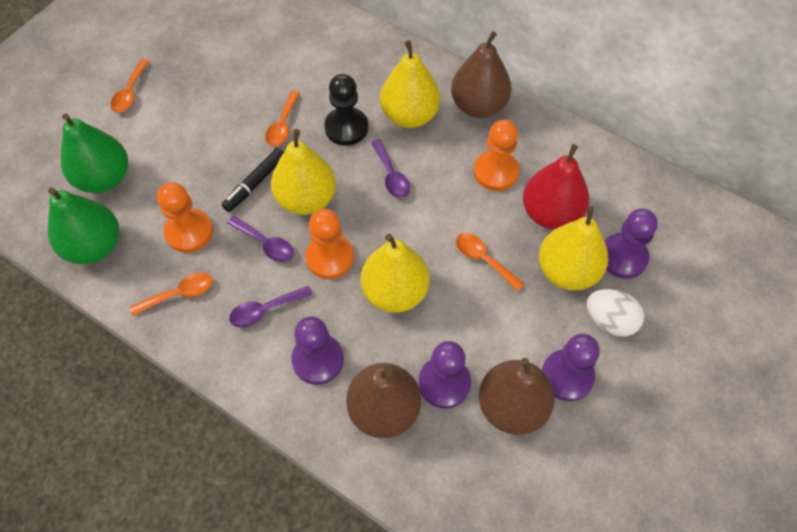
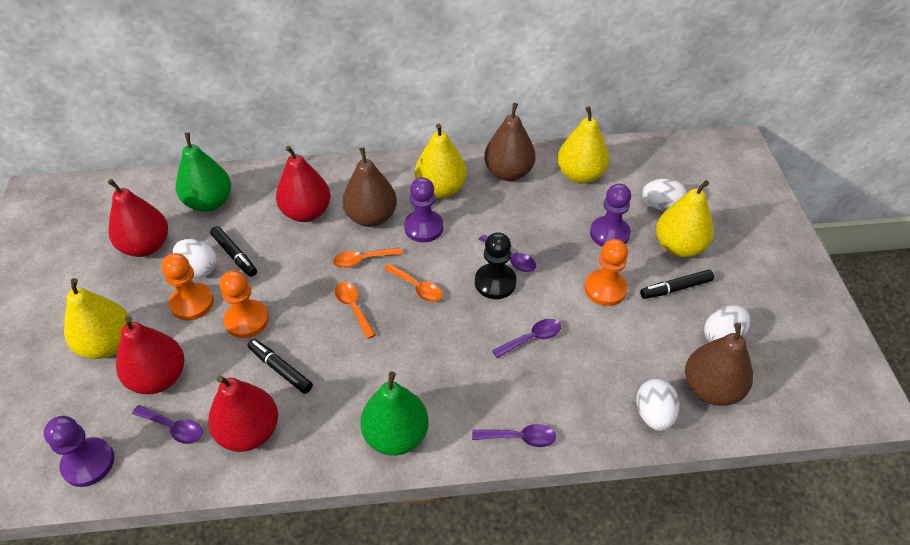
black marker: 1 -> 3
orange spoon: 4 -> 3
purple pawn: 4 -> 3
purple spoon: 3 -> 4
red pear: 1 -> 4
white egg: 1 -> 4

